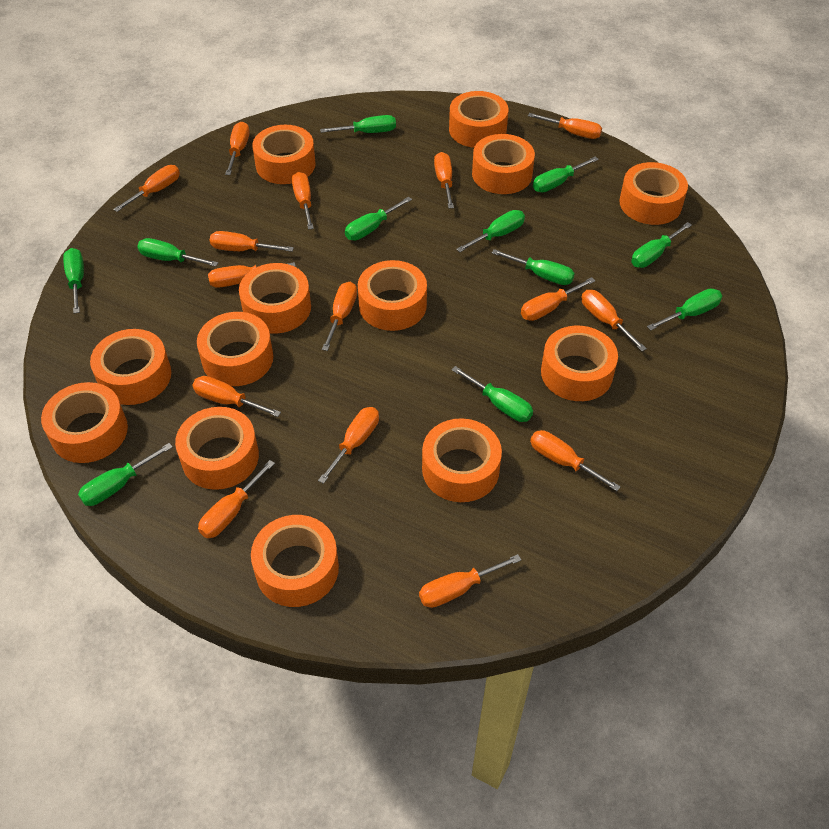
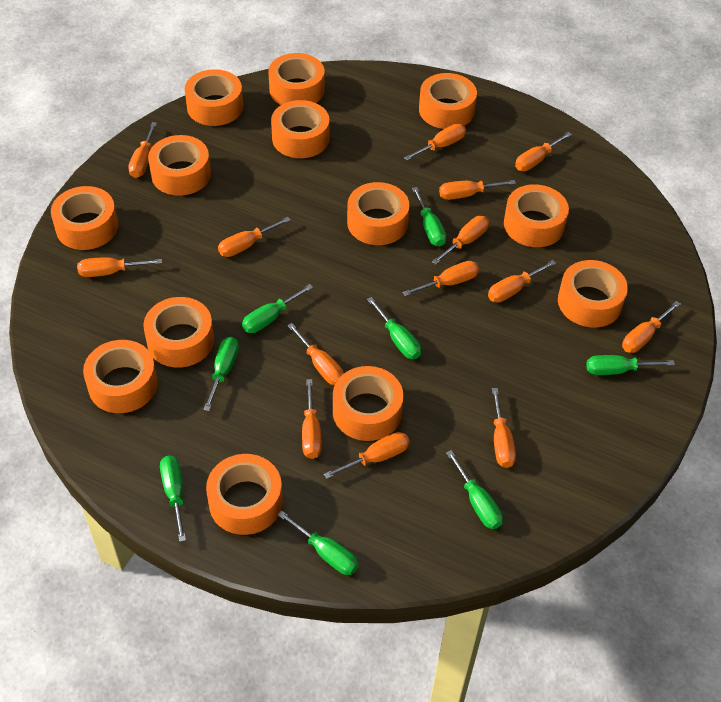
green screwdriver: 11 -> 8
orange screwdriver: 15 -> 14

